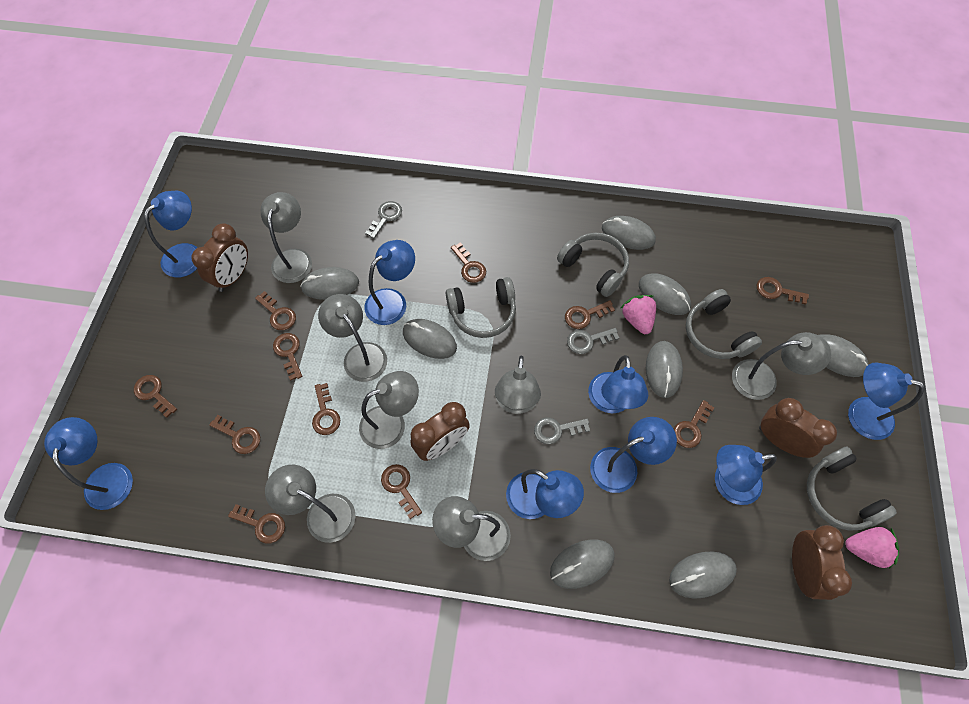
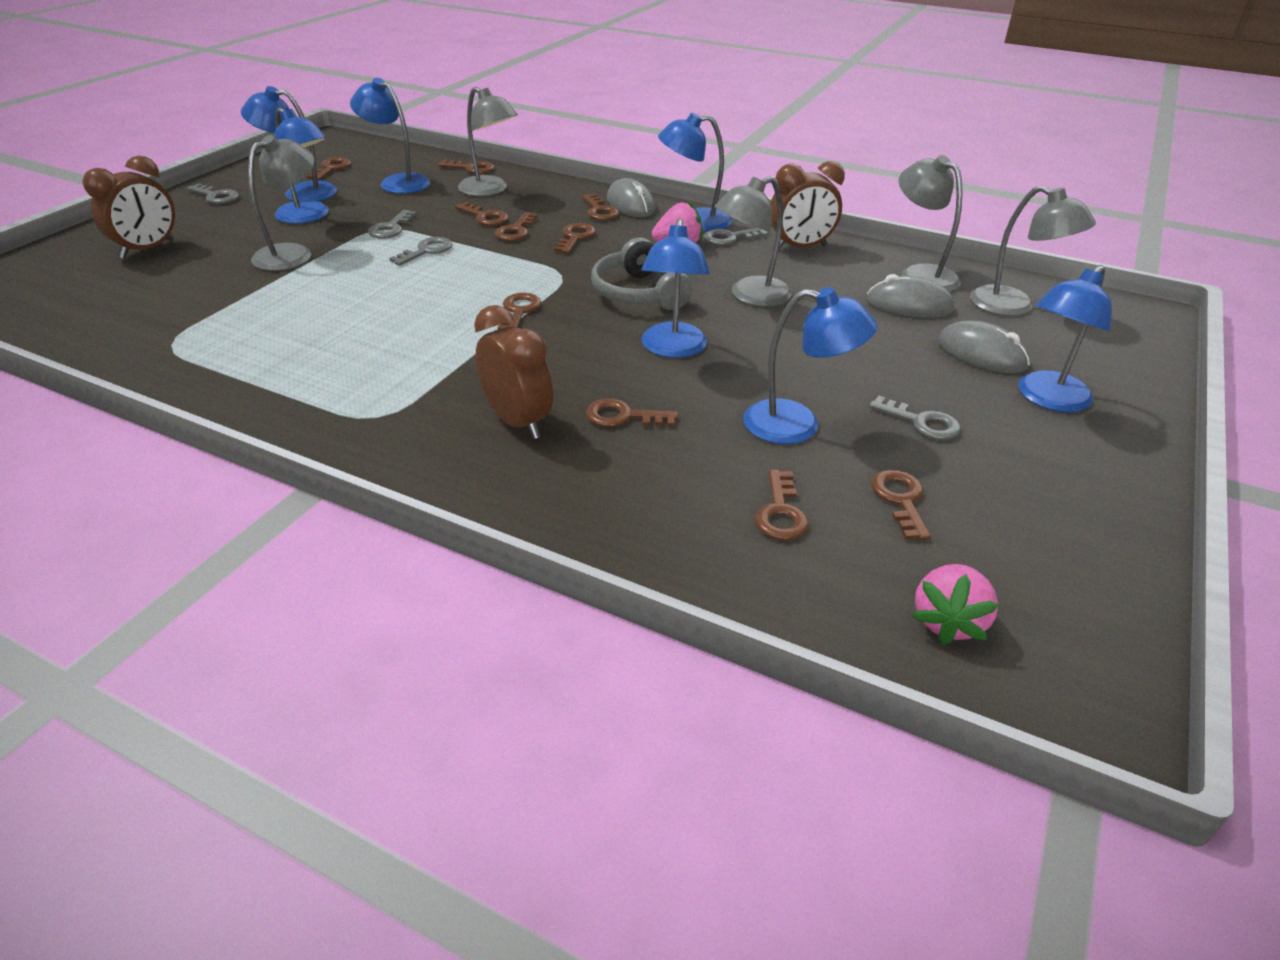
blue lamp: 8 -> 7
brown clock: 4 -> 3
brown key: 11 -> 10
grey headphones: 4 -> 1
grey key: 3 -> 5
grey lamp: 7 -> 5
grey mouse: 8 -> 3

